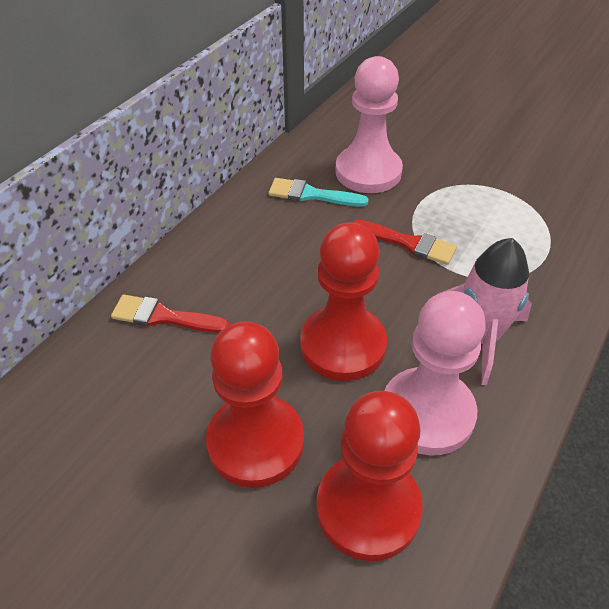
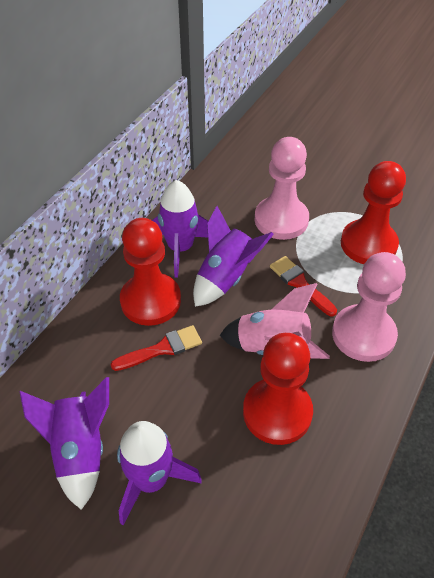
purple rocket: 0 -> 4
turquoise brush: 1 -> 0

